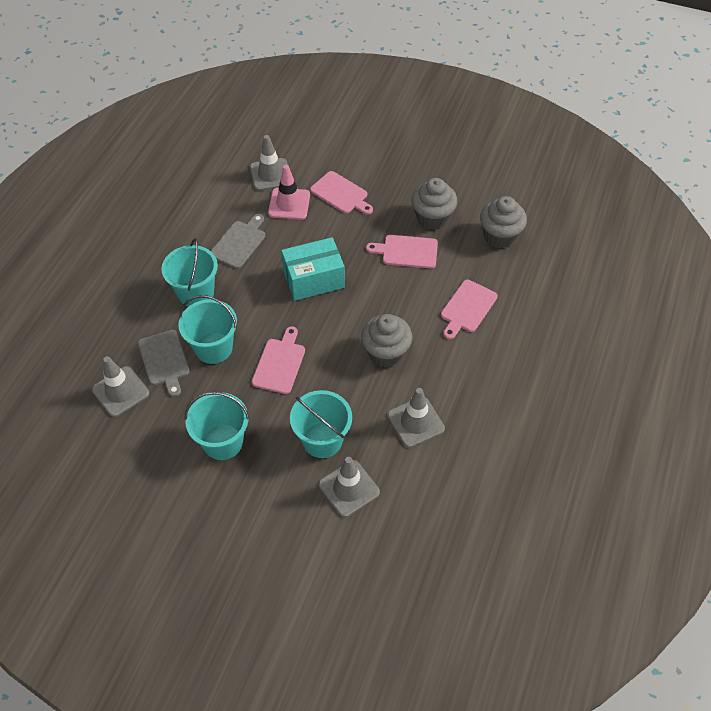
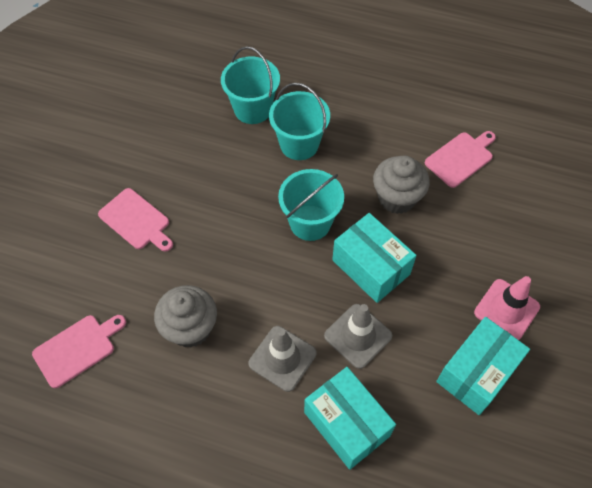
grey cupcake: 3 -> 2
grey cutting board: 2 -> 0
grey traffic cone: 4 -> 2
pink cutting board: 4 -> 3
turquoise box: 1 -> 3
turquoise bucket: 4 -> 3

